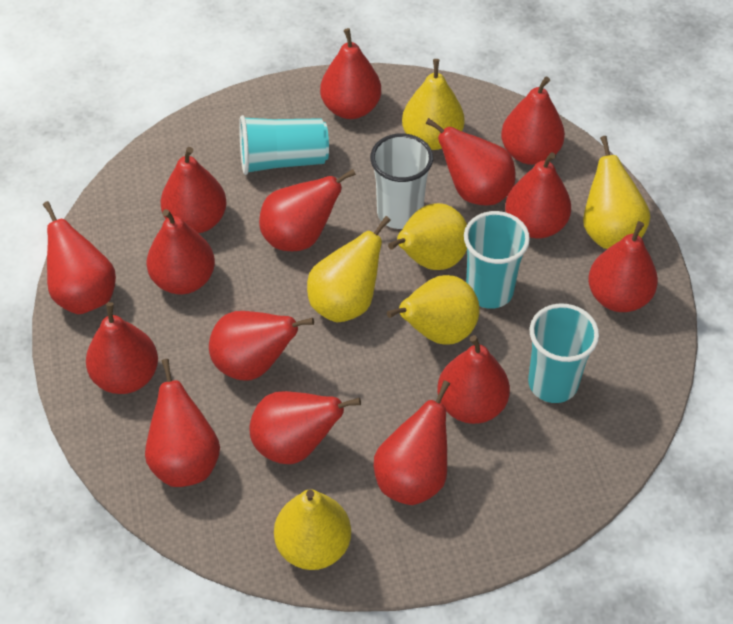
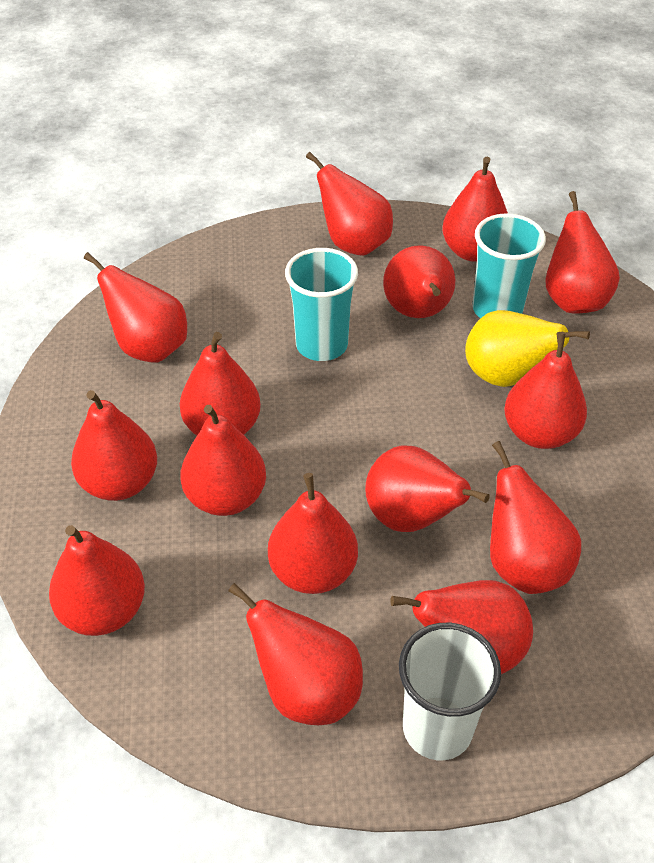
turquoise cup: 3 -> 2
yellow pear: 6 -> 1

